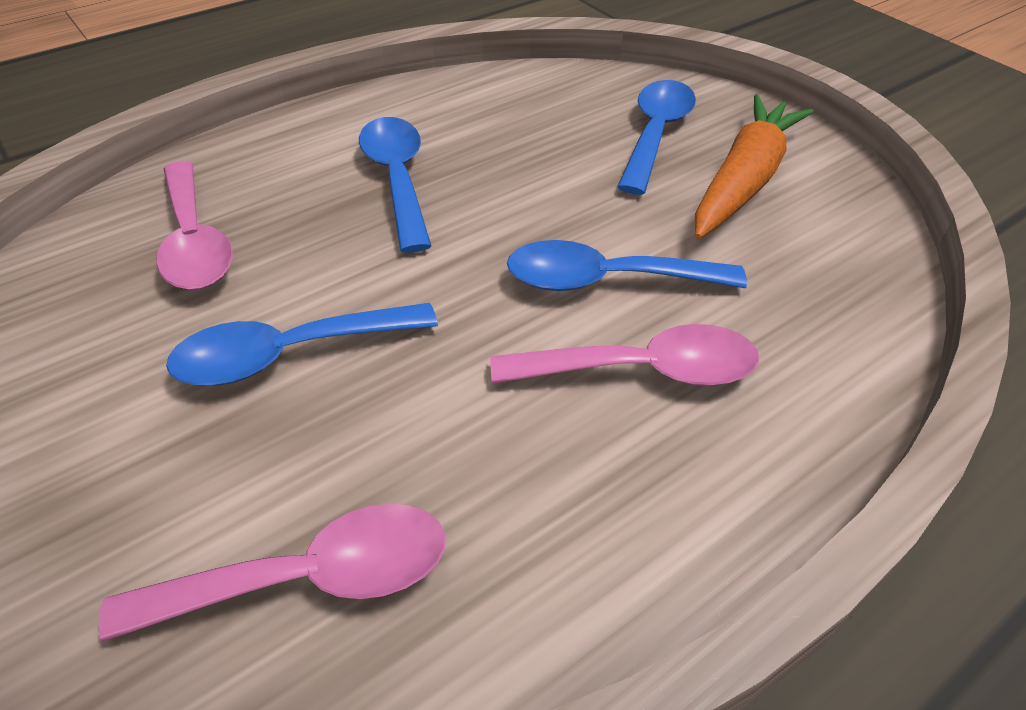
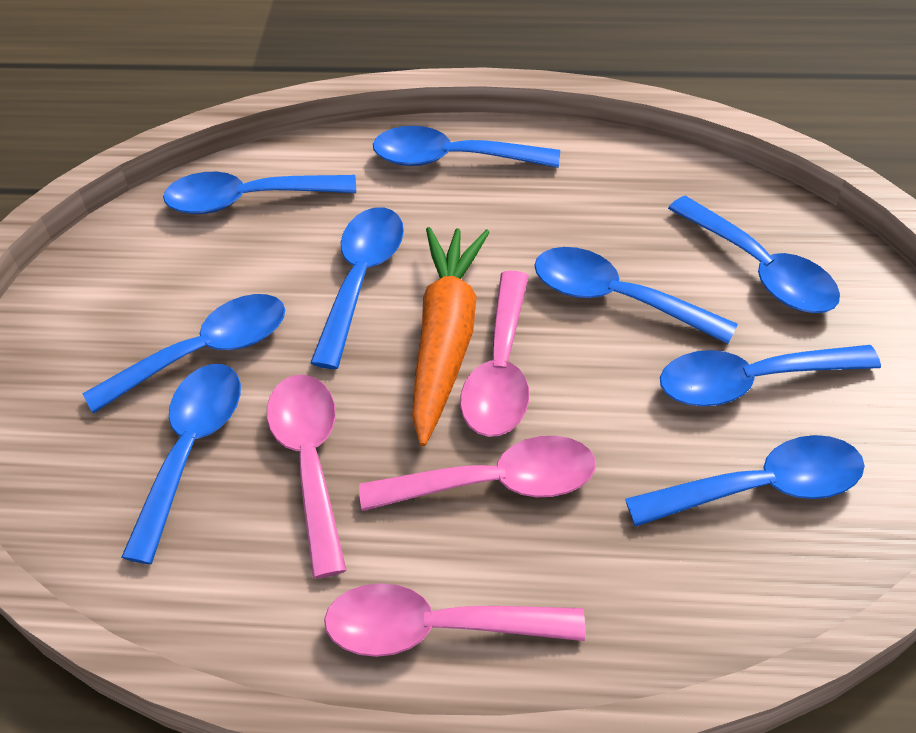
blue spoon: 4 -> 9
pink spoon: 3 -> 4

